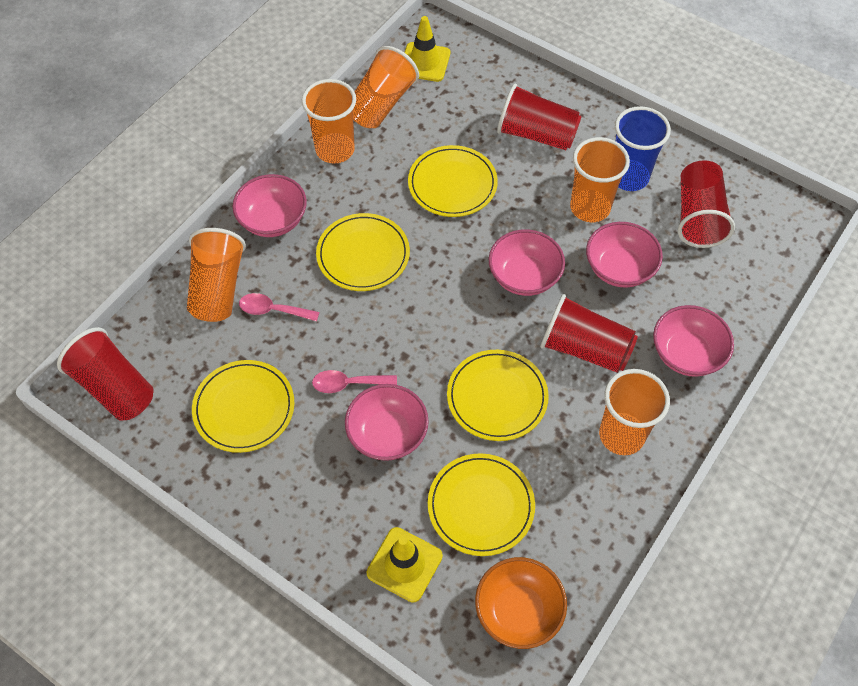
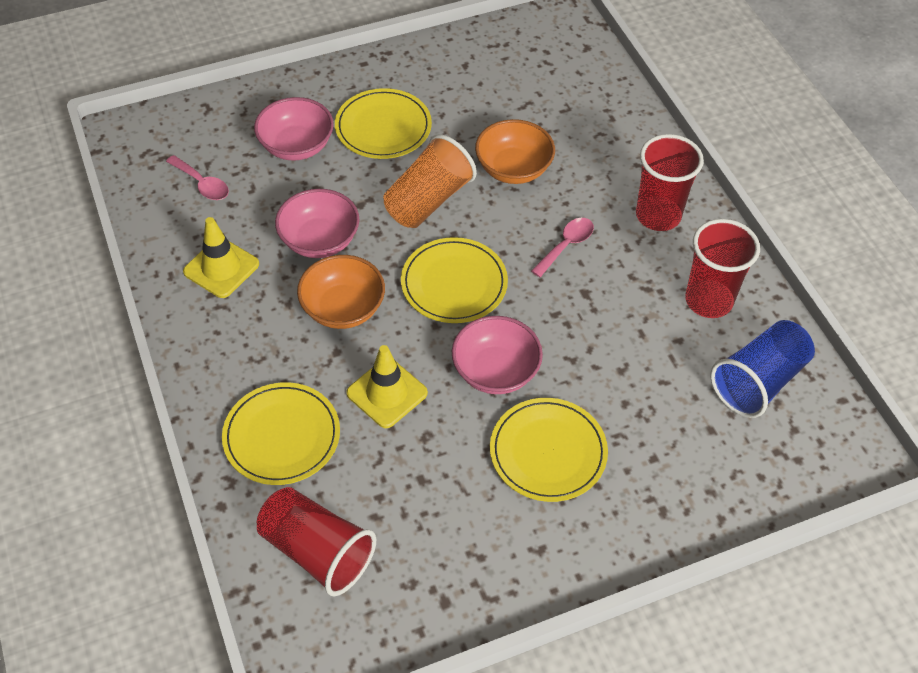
orange bowl: 1 -> 2
orange cup: 5 -> 1
pink bowl: 5 -> 3
red cup: 4 -> 3
yellow plate: 5 -> 4

